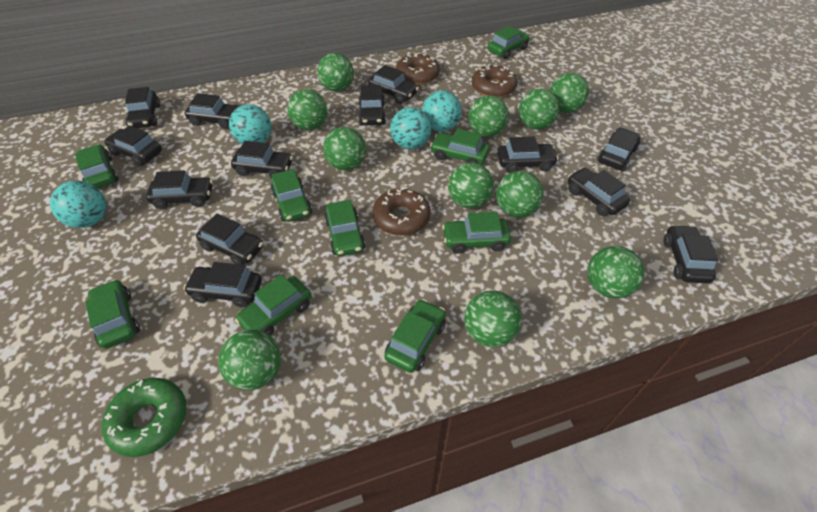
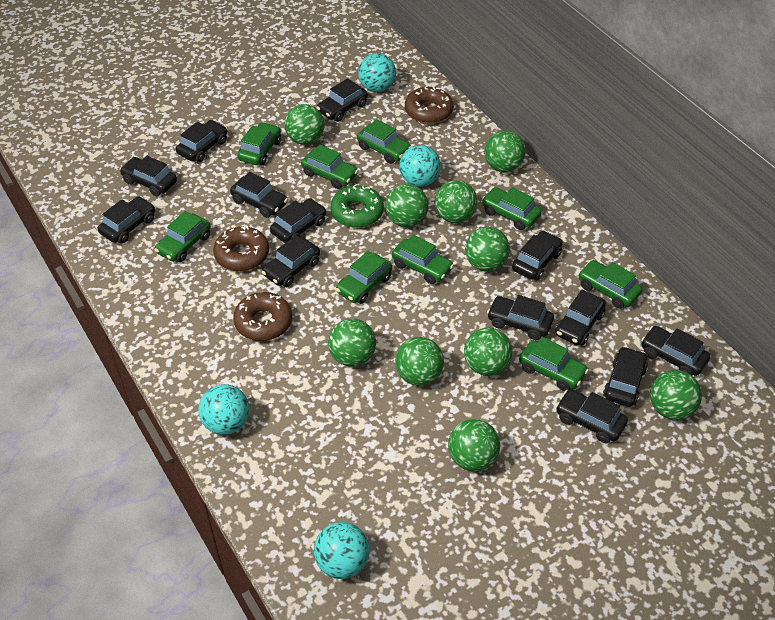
green ball: 11 -> 10

